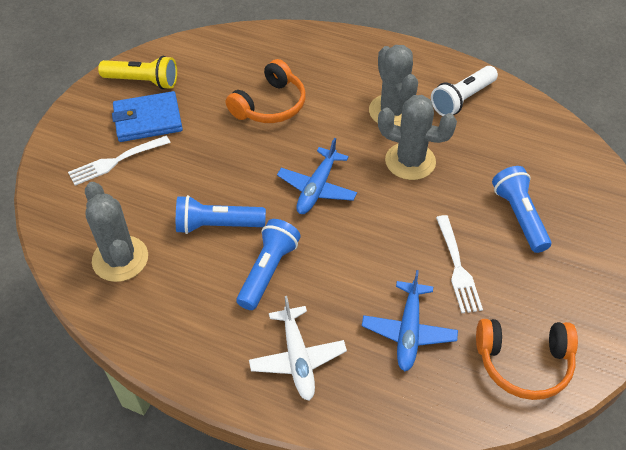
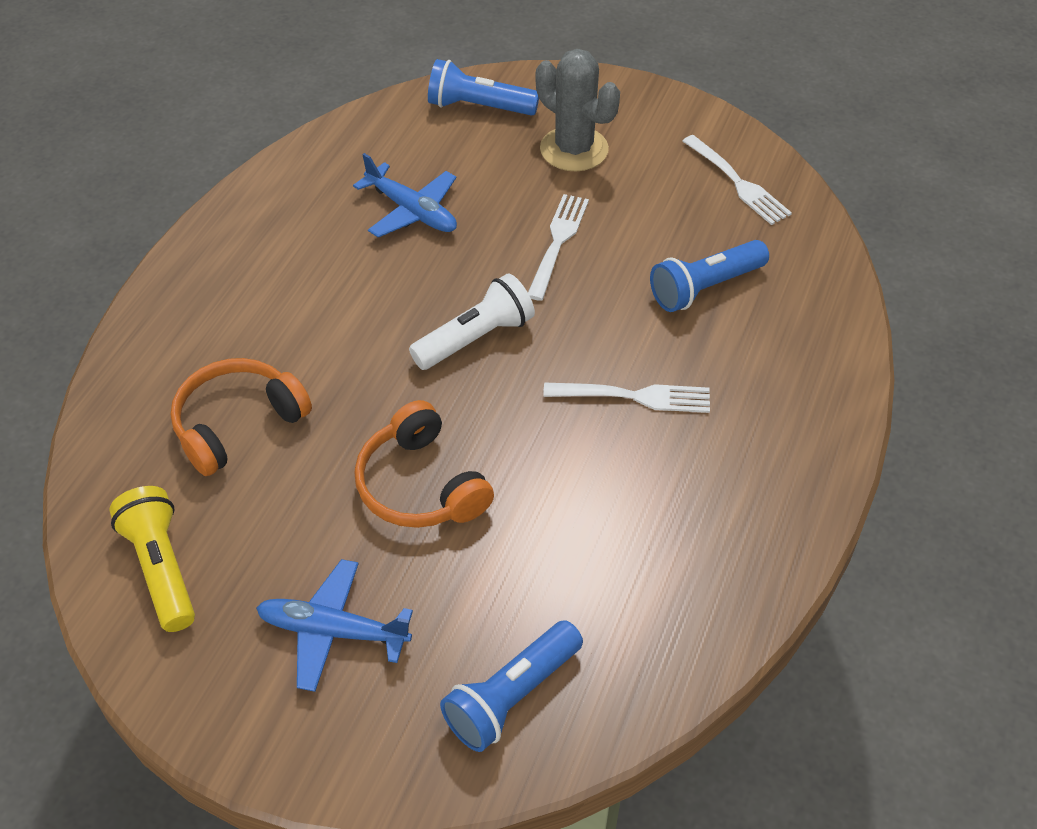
blue wallet: 1 -> 0
grey cactus: 3 -> 1
white fork: 2 -> 3
white plane: 1 -> 0

